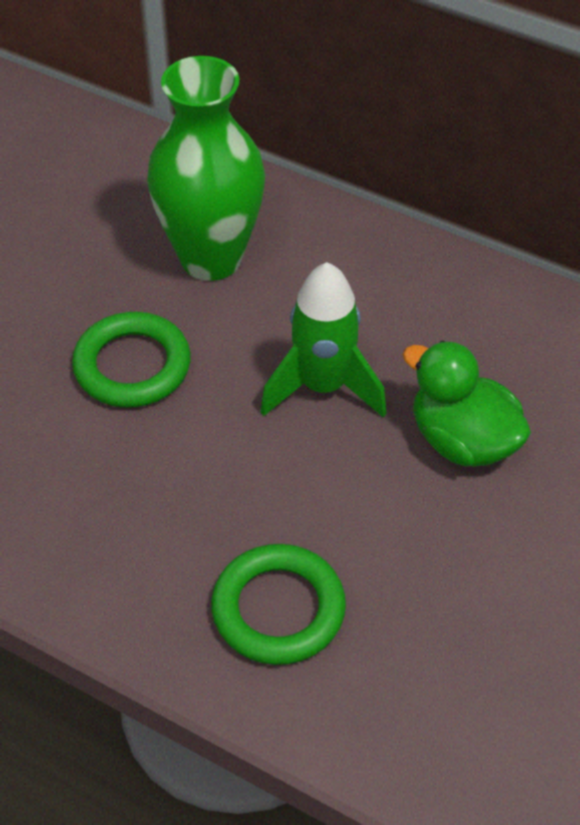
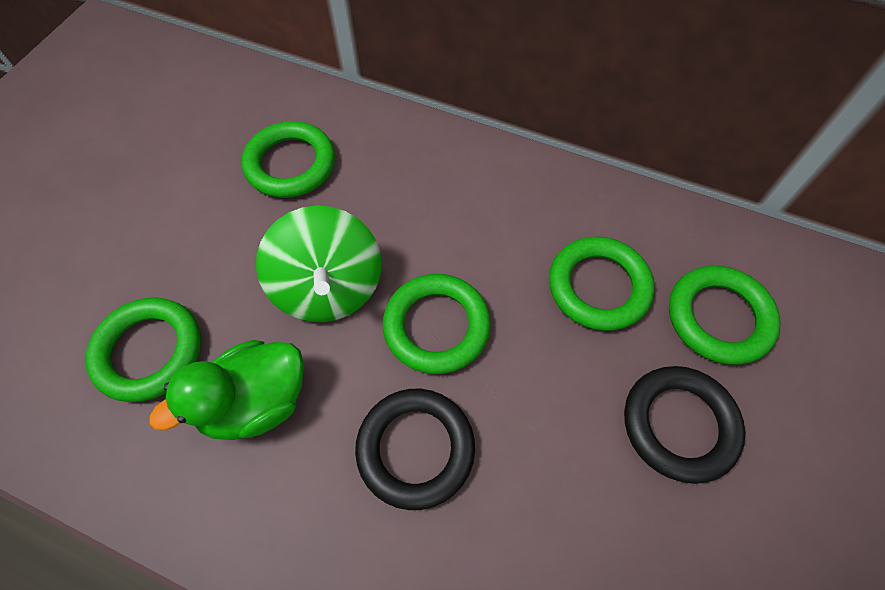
black ring: 0 -> 2
green ring: 2 -> 5
green rocket: 1 -> 0
green spinning top: 0 -> 1
green vase: 1 -> 0

